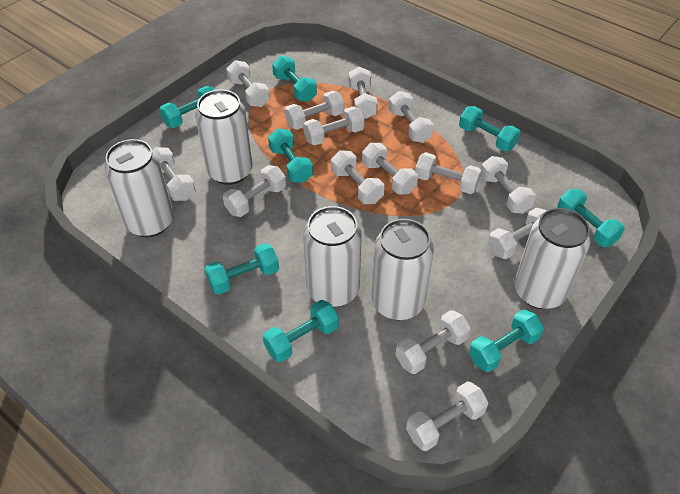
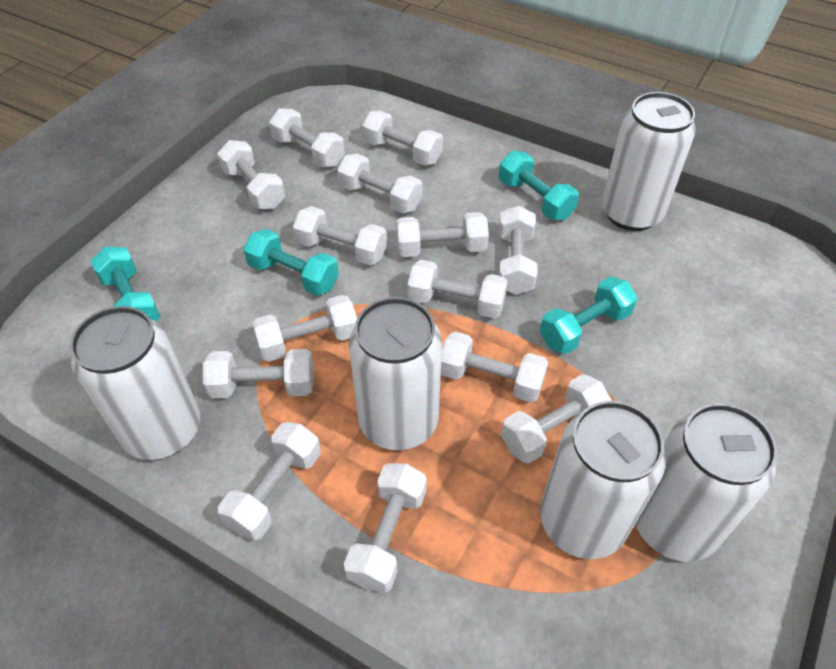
turquoise dumbbell: 8 -> 4

